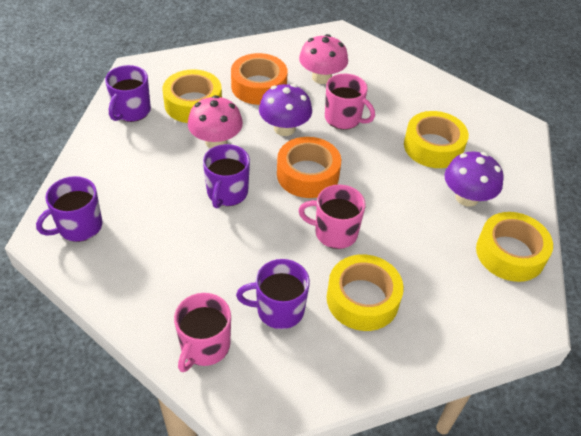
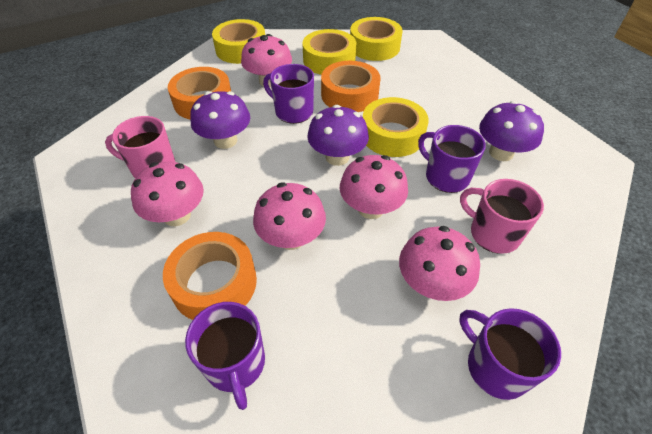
orange tape: 2 -> 3
pink mug: 3 -> 2
pink mushroom: 2 -> 5
purple mushroom: 2 -> 3

